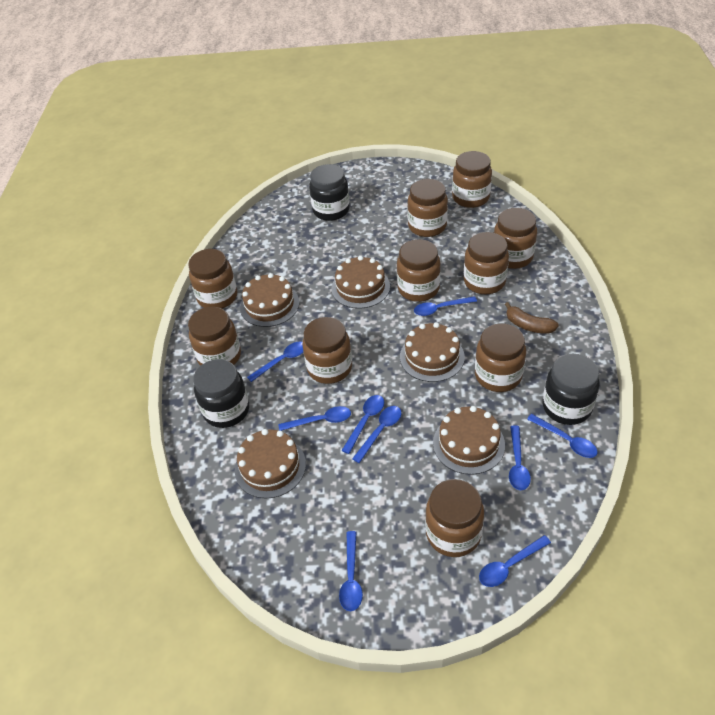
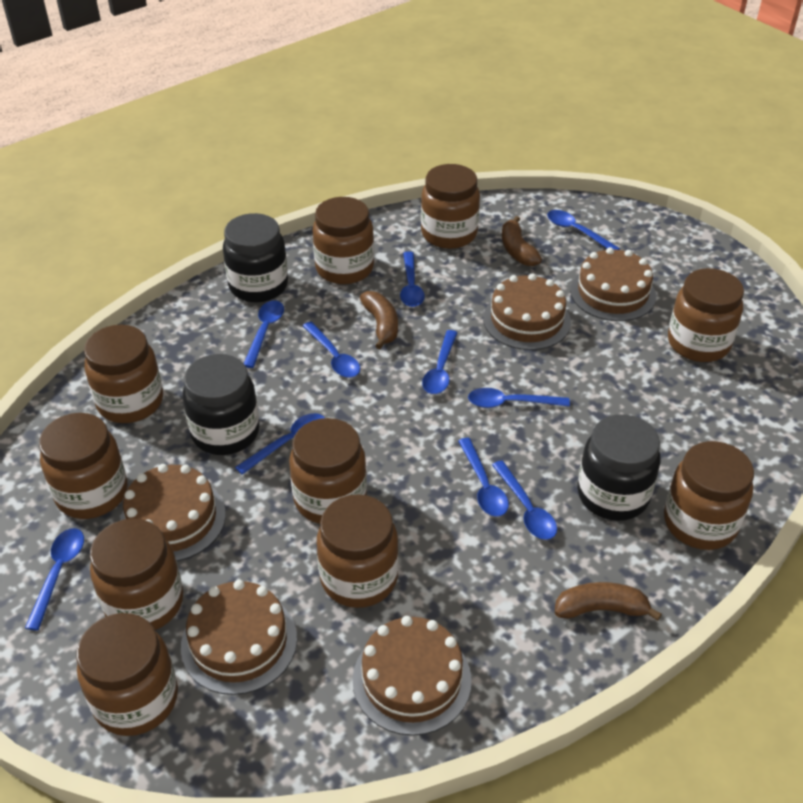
blue spoon: 9 -> 10
brown banana: 1 -> 3

